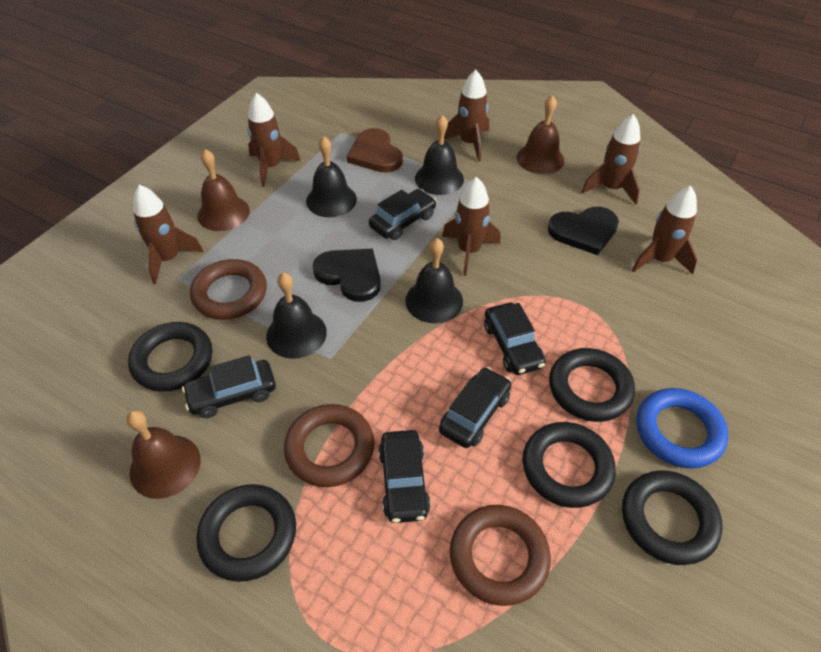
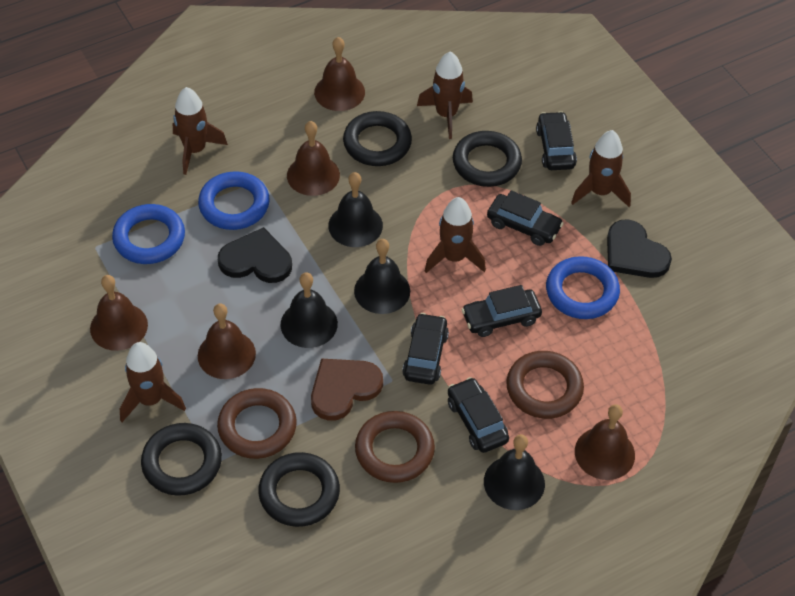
black ring: 5 -> 4
blue ring: 1 -> 3
brown bell: 3 -> 5
brown rocket: 6 -> 5

